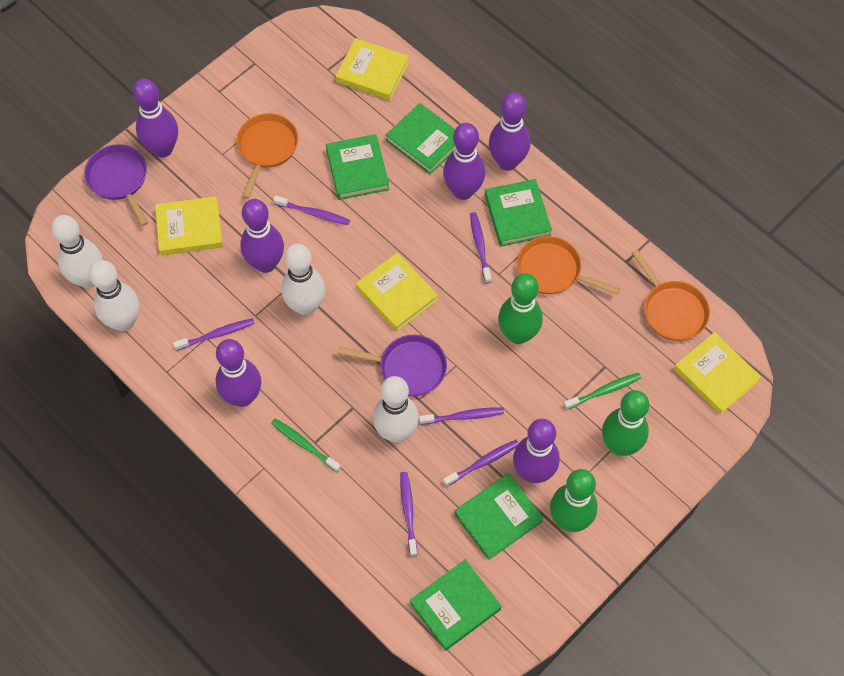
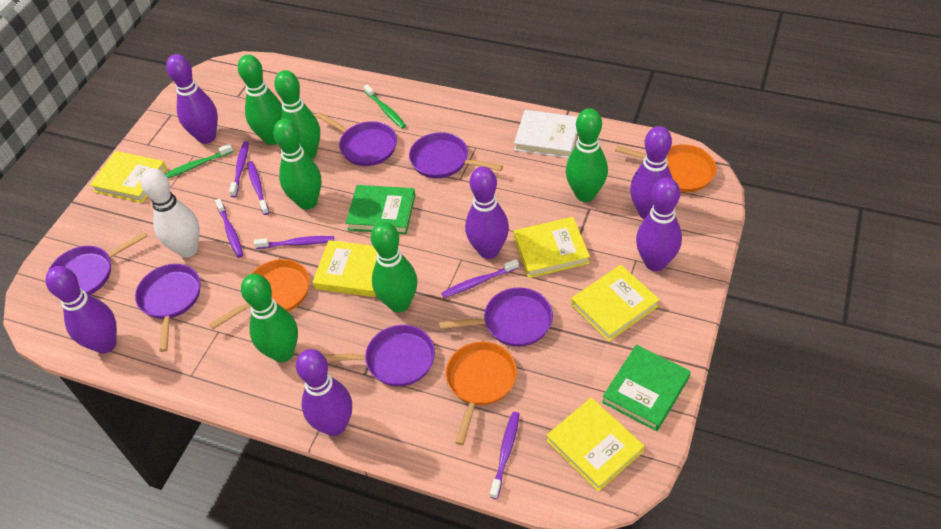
green book: 5 -> 2
green bowling pin: 3 -> 6
purple pan: 2 -> 6
white book: 0 -> 1
white bowling pin: 4 -> 1
yellow book: 4 -> 5

